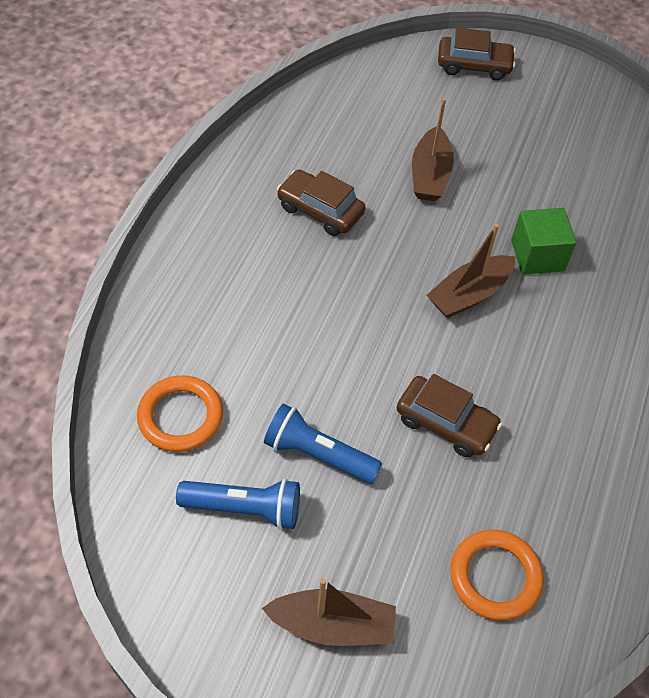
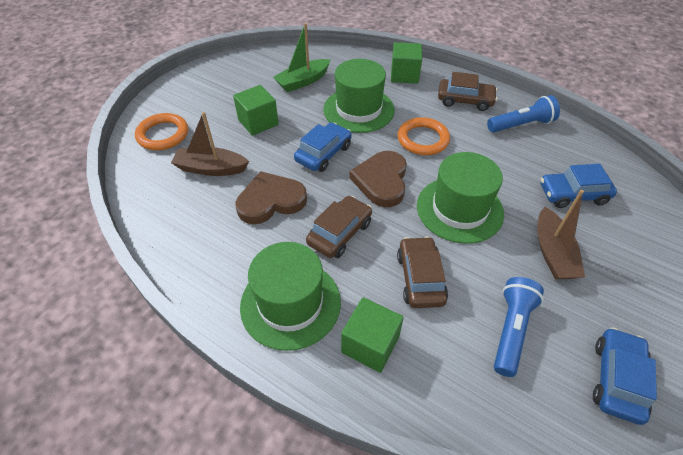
blue car: 0 -> 3
brown boat: 3 -> 2
brown heart: 0 -> 2
green boat: 0 -> 1
green cube: 1 -> 3
green hat: 0 -> 3

